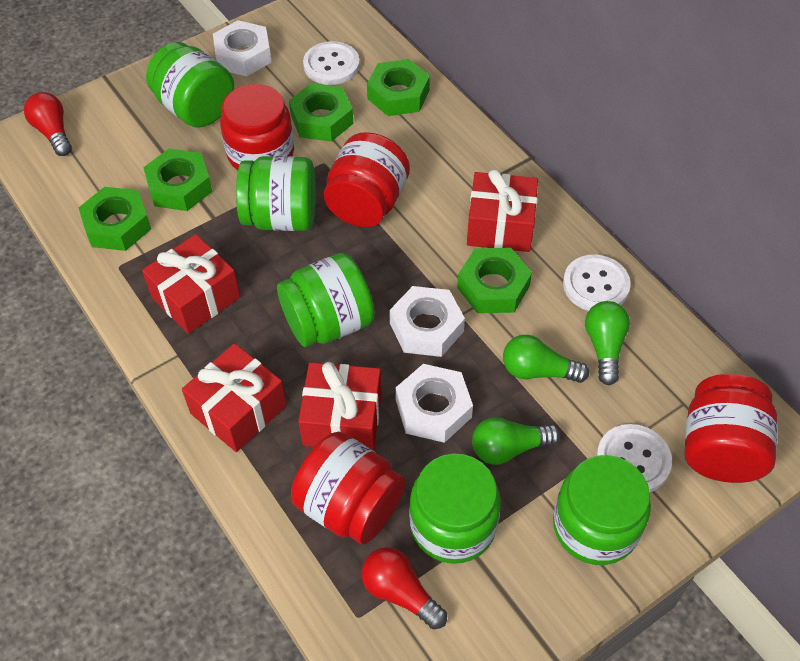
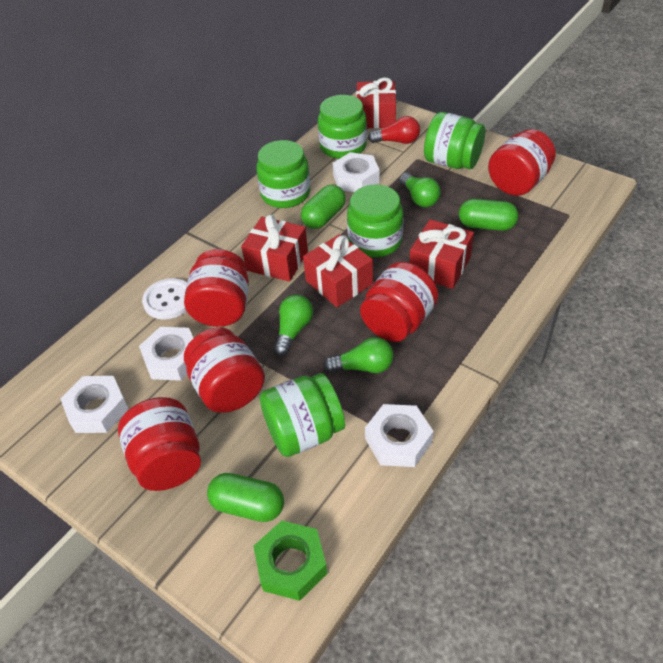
green capsule: 0 -> 3
green nut: 5 -> 1
red jar: 4 -> 5
red light bulb: 2 -> 1
white button: 3 -> 1
white nut: 3 -> 4

